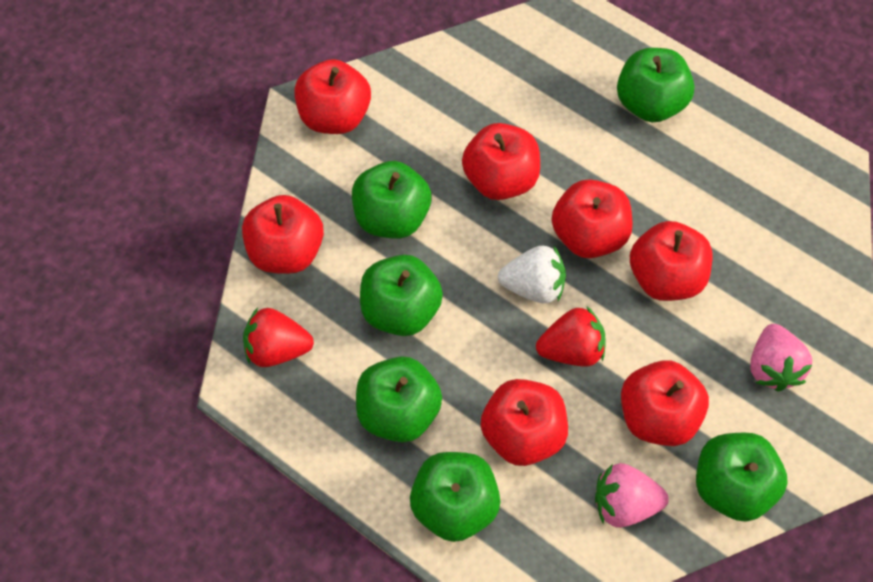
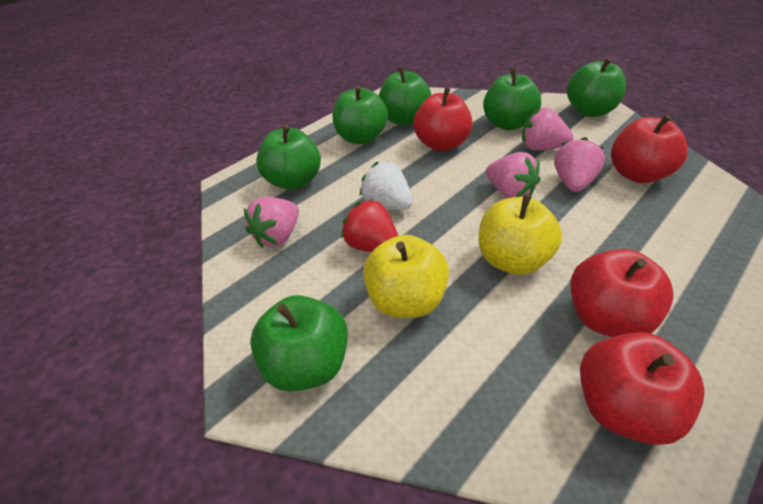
pink strawberry: 2 -> 4
red apple: 7 -> 4
red strawberry: 2 -> 1
yellow apple: 0 -> 2

